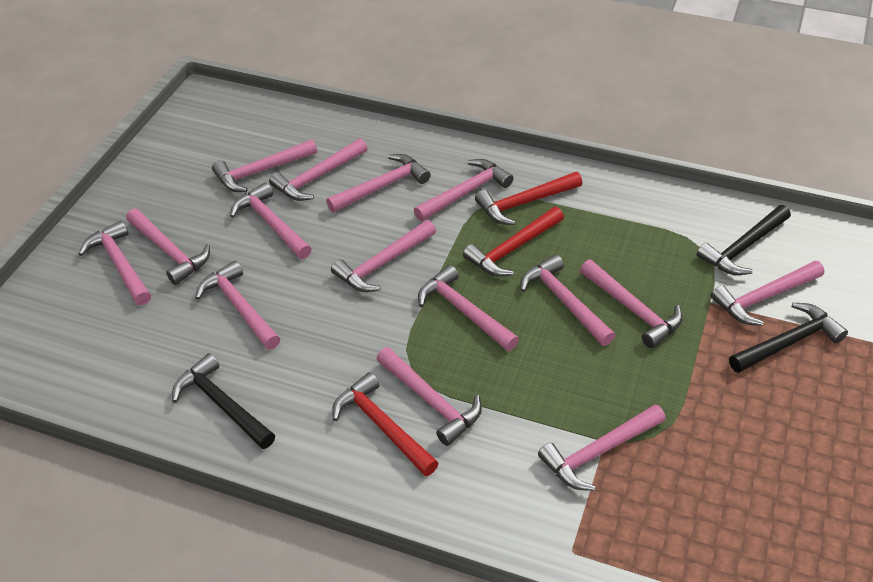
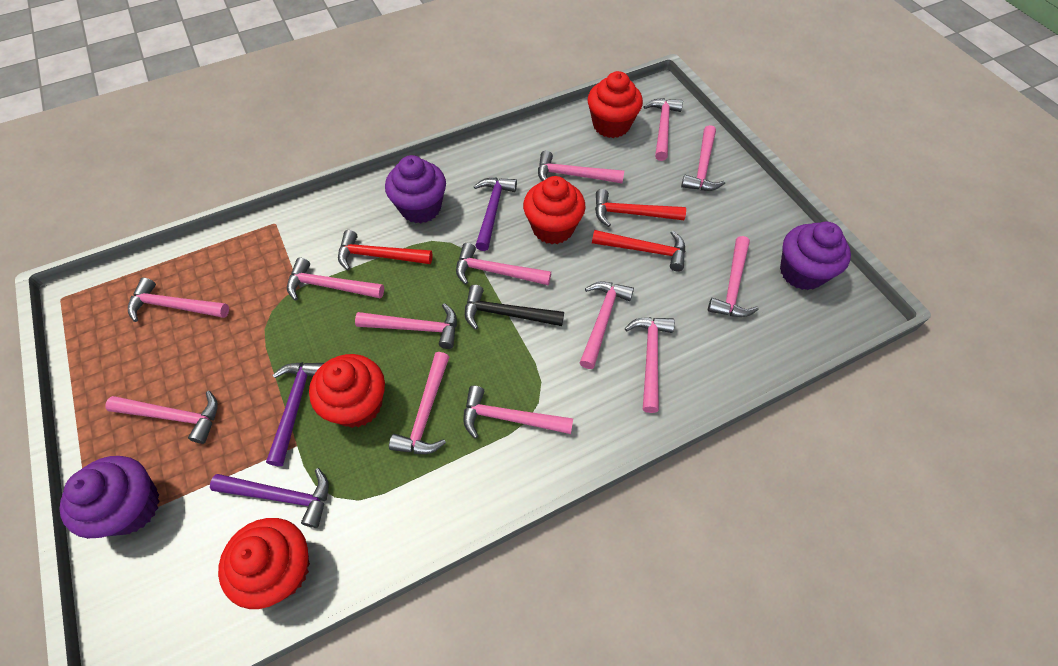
black hammer: 3 -> 1
pink hammer: 15 -> 13
purple cupcake: 0 -> 3
purple hammer: 0 -> 3
red cupcake: 0 -> 4

